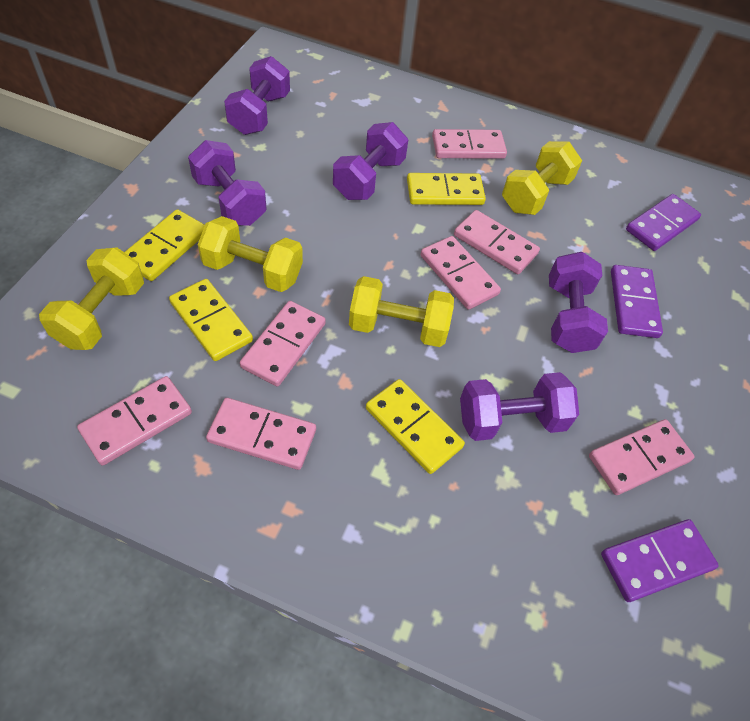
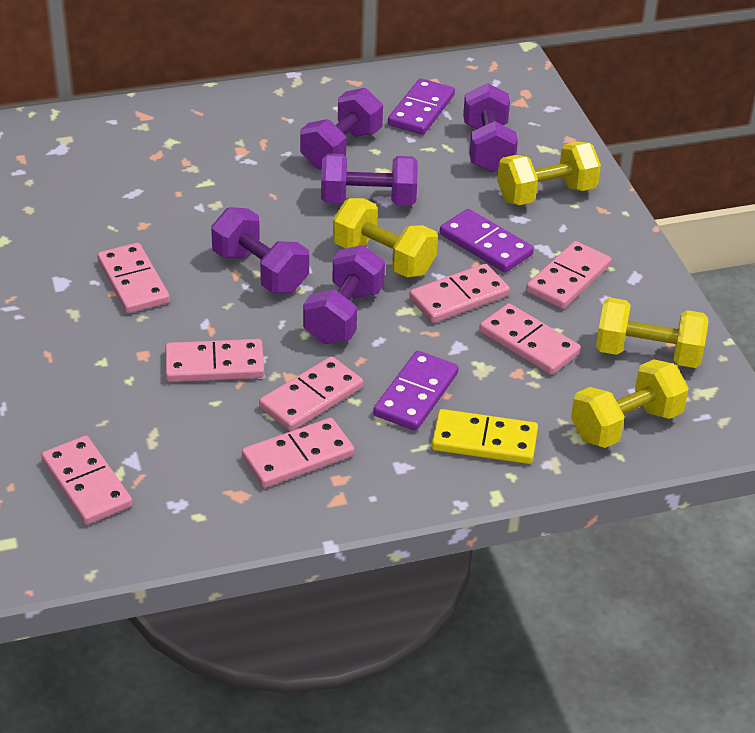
pink domino: 7 -> 8
yellow domino: 4 -> 1

